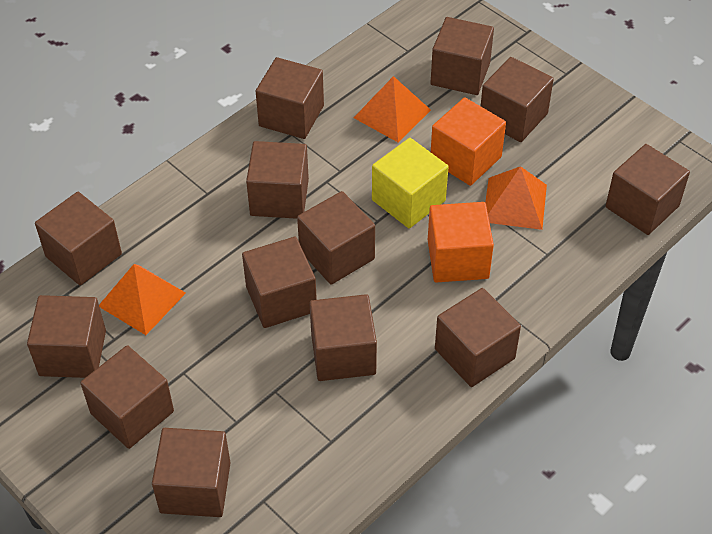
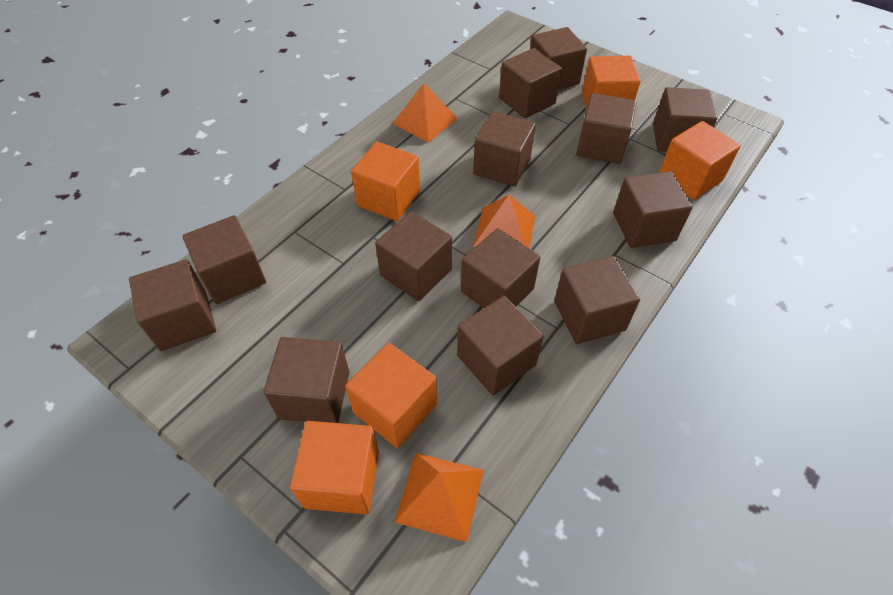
orange cube: 2 -> 5
yellow cube: 1 -> 0

